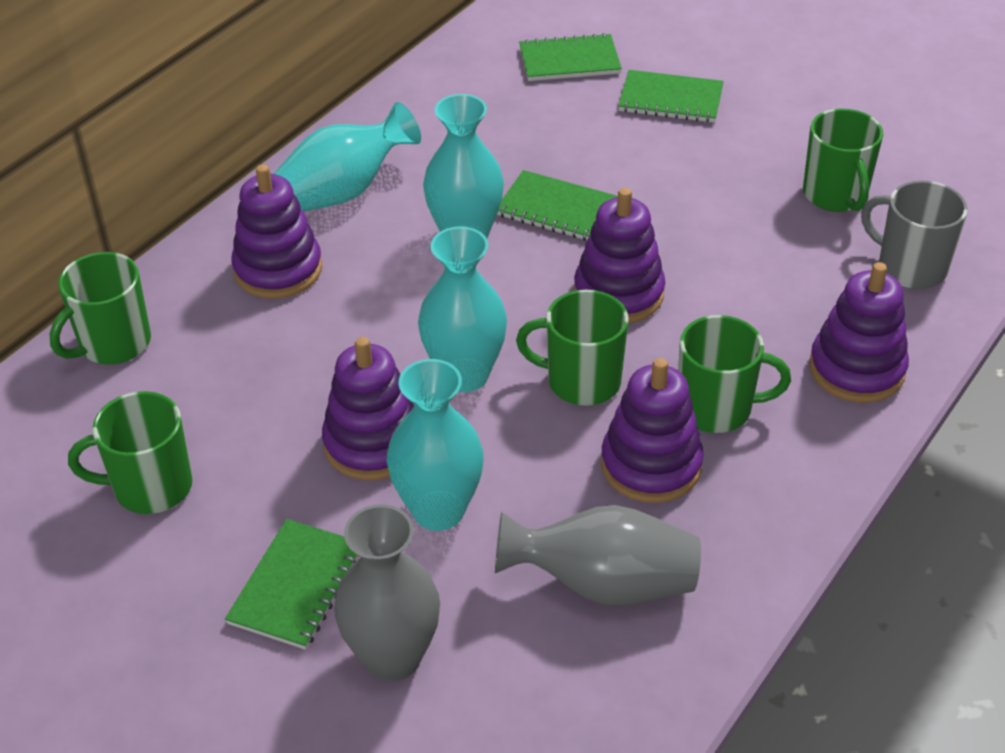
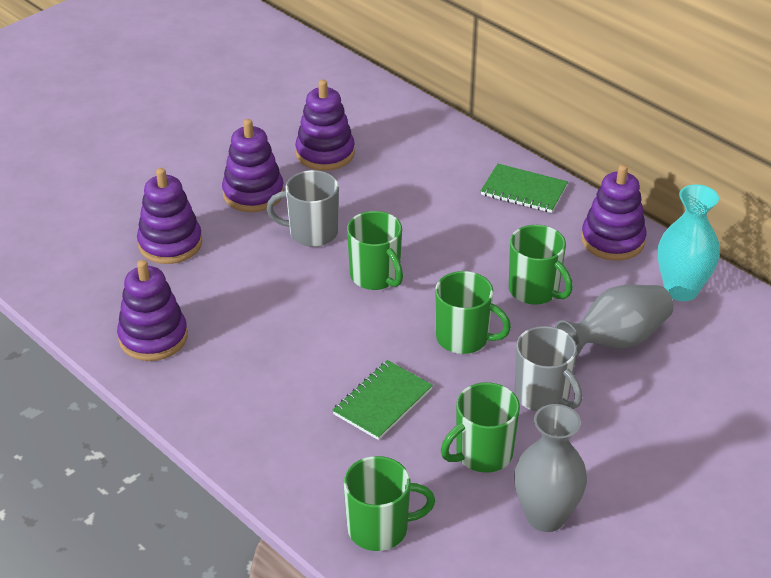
green notebook: 4 -> 2
grey mug: 1 -> 2
turquoise vase: 4 -> 1

